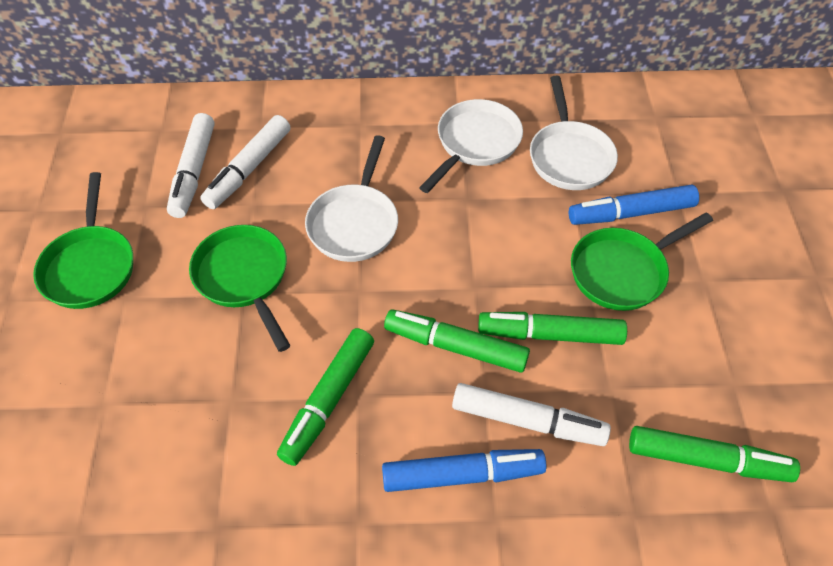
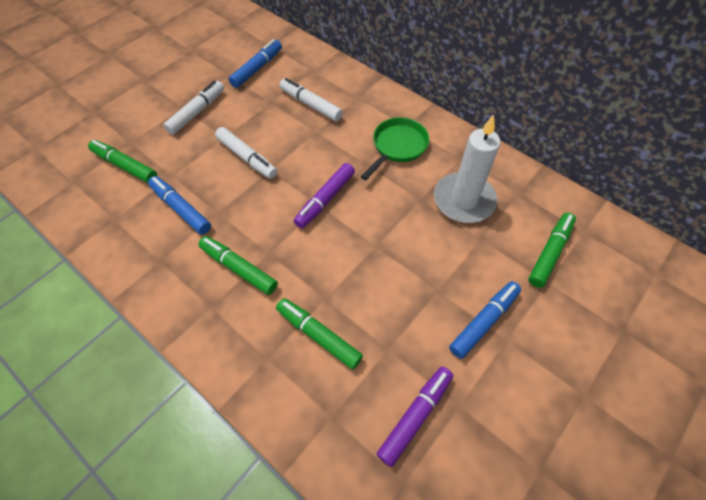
blue marker: 2 -> 3
green pan: 3 -> 1
purple marker: 0 -> 2
white candle: 0 -> 1
white pan: 3 -> 0

